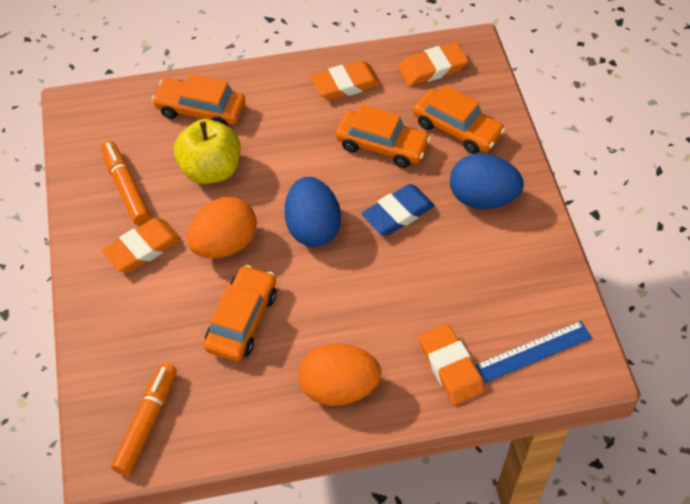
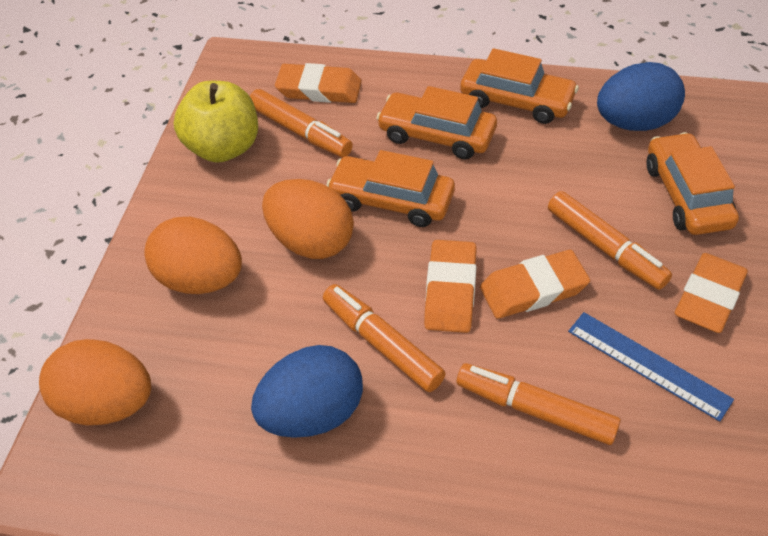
blue eraser: 1 -> 0
orange egg: 2 -> 3
orange marker: 2 -> 4

